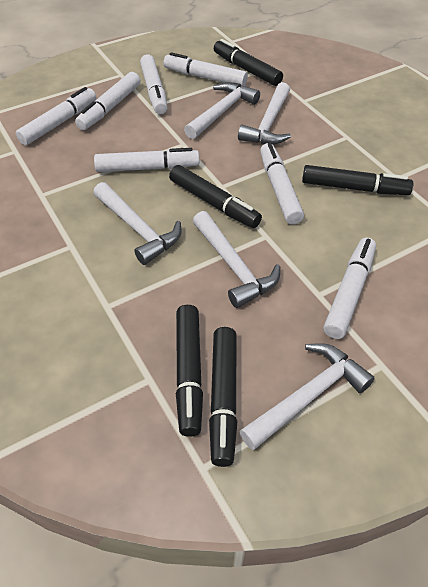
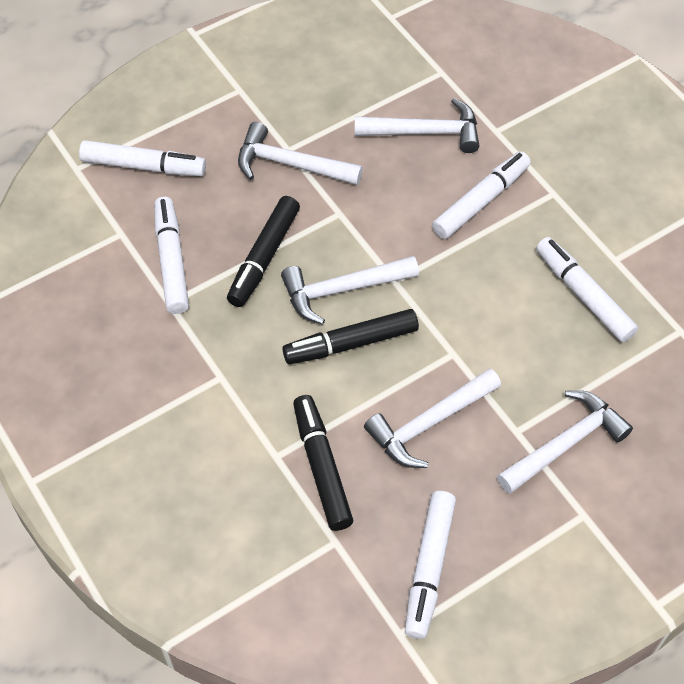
black marker: 5 -> 3
white marker: 7 -> 5

